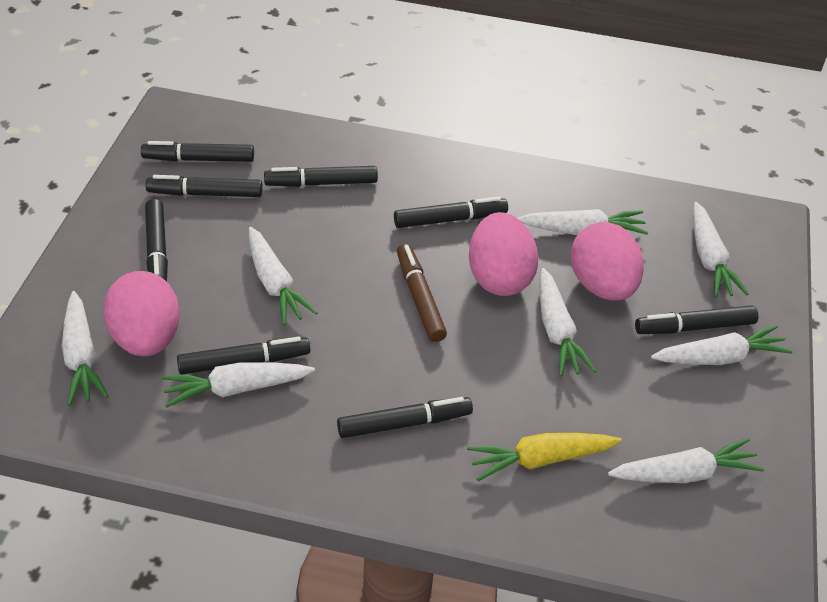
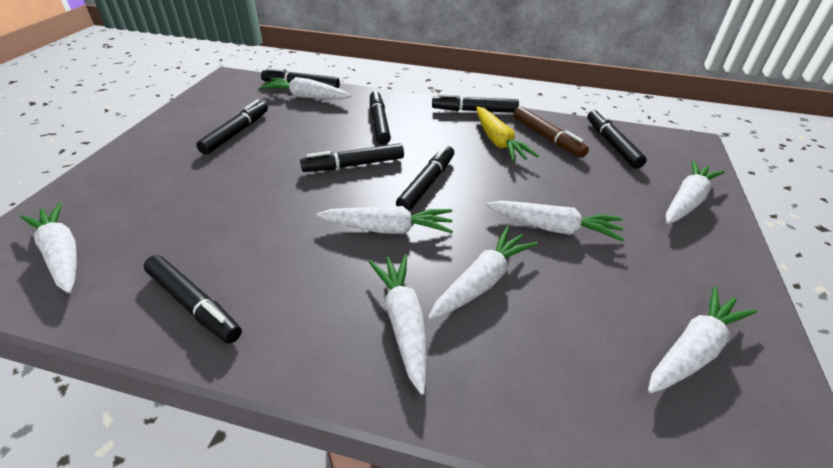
pink egg: 3 -> 0

